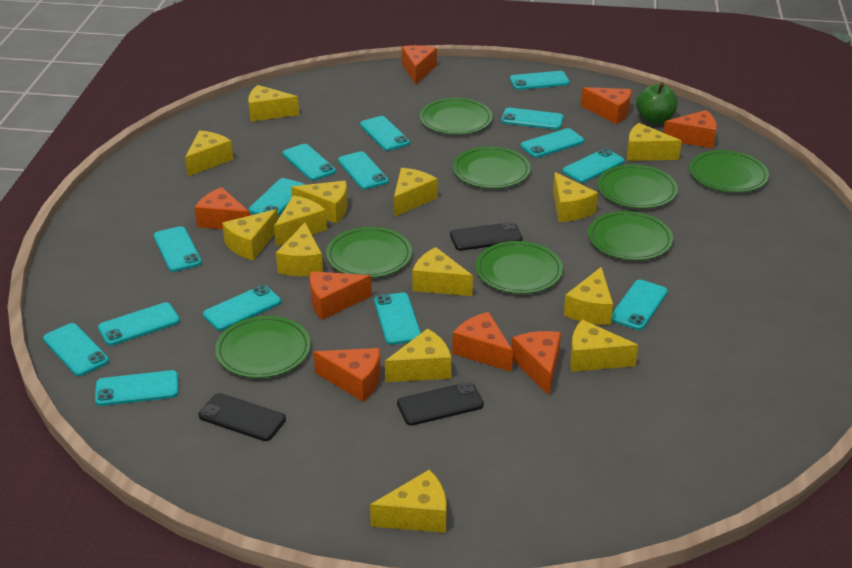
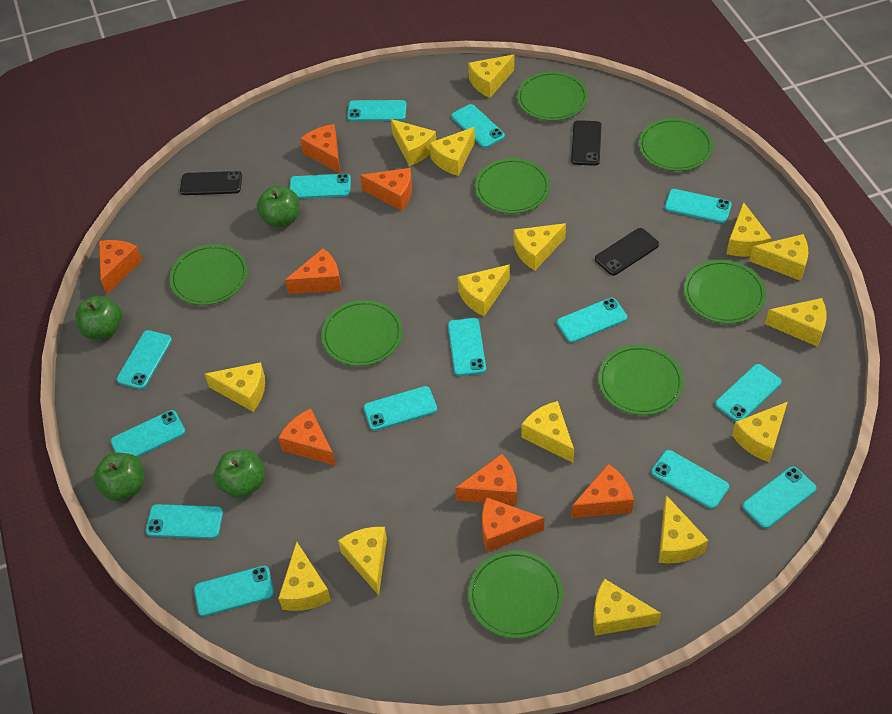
green apple: 1 -> 4
turquoise phone: 15 -> 14
yellow cheese: 14 -> 15

